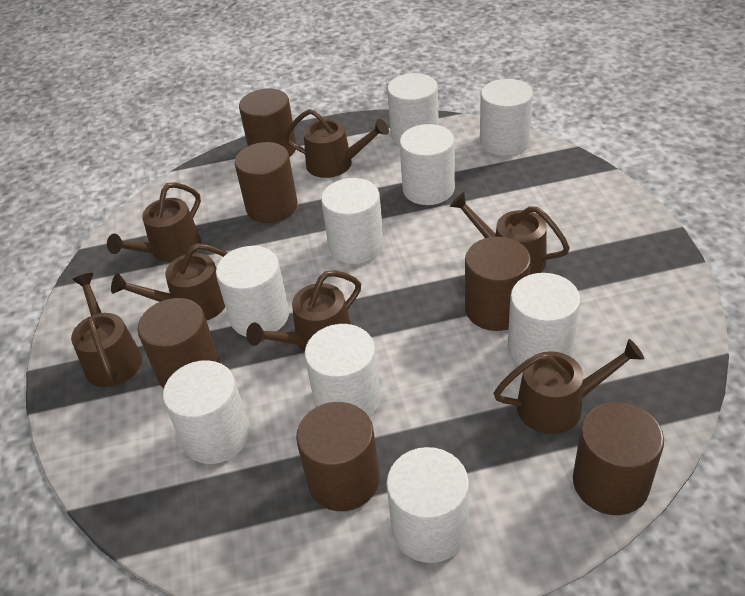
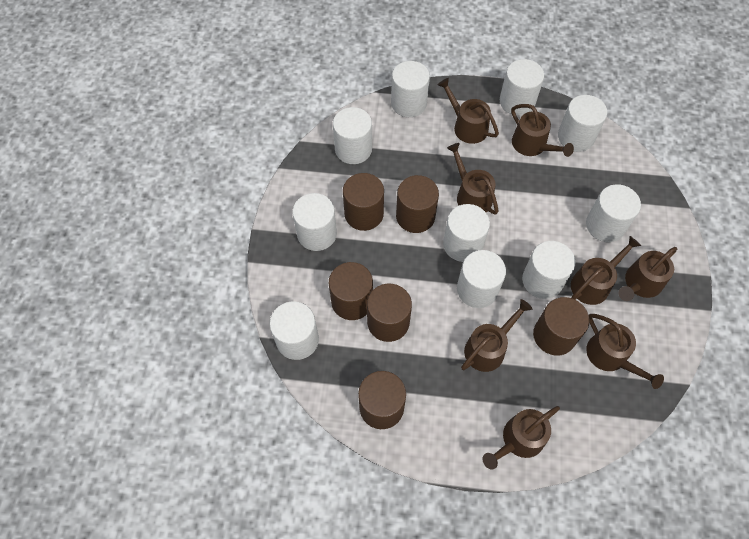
brown watering can: 7 -> 8
white cylinder: 9 -> 10

